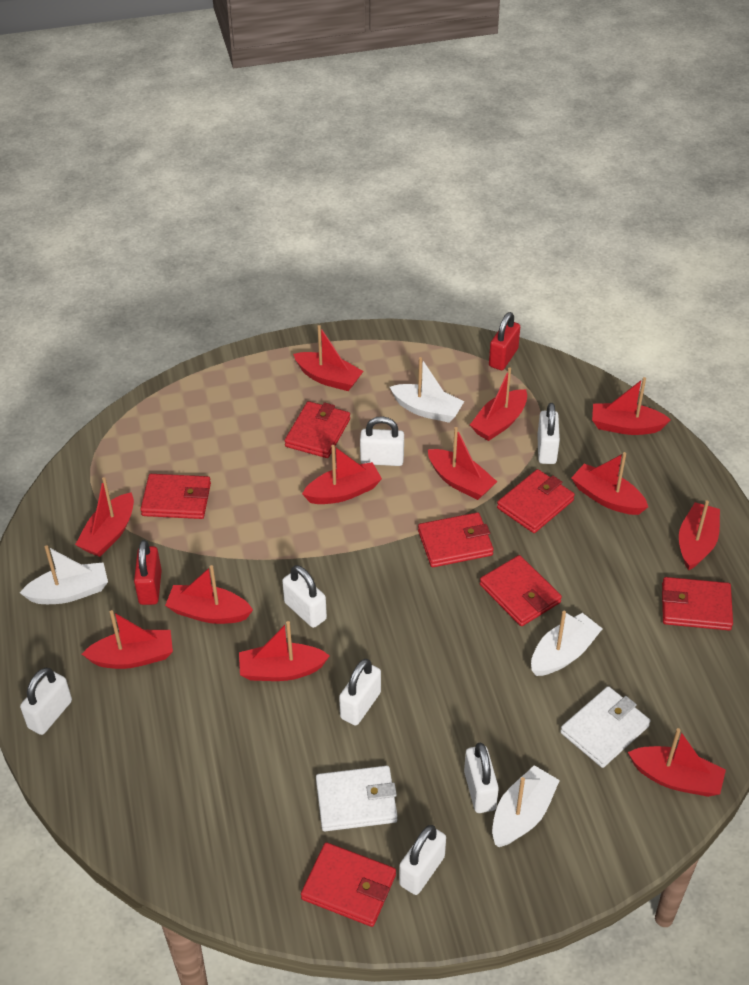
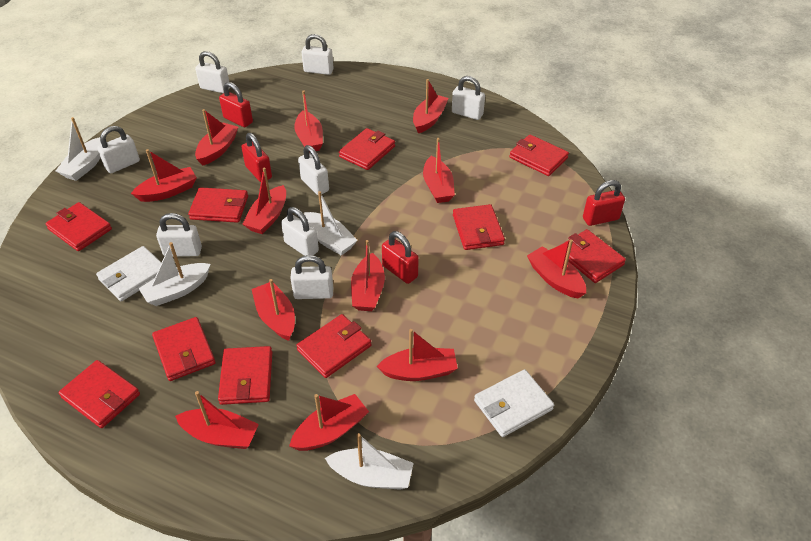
red padlock: 2 -> 4
red wallet: 7 -> 10
white padlock: 7 -> 8

